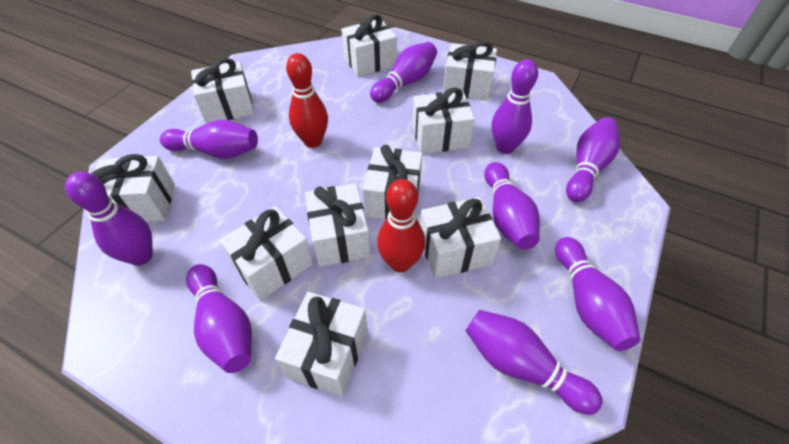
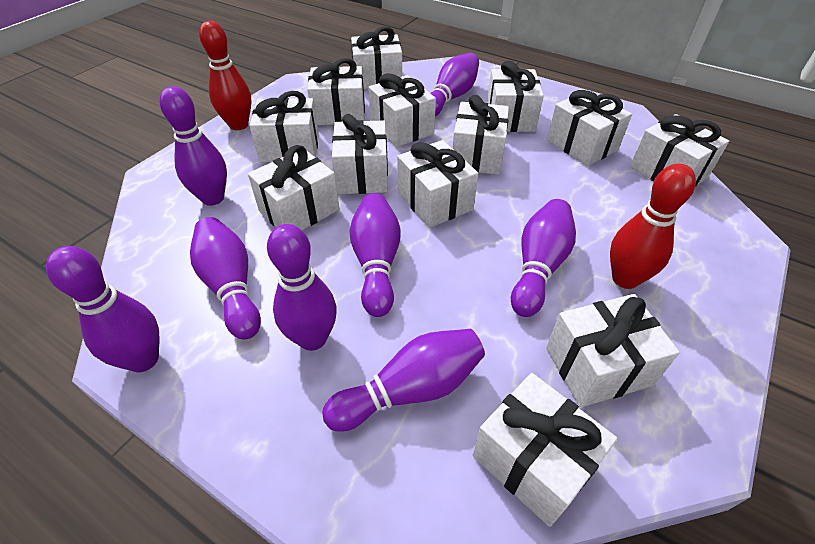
purple bowling pin: 9 -> 8
white gift: 10 -> 13

